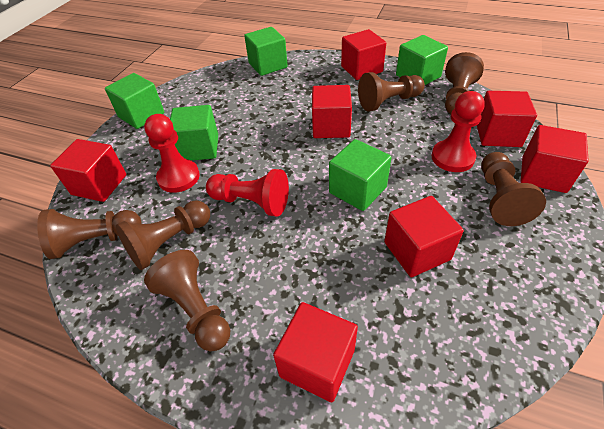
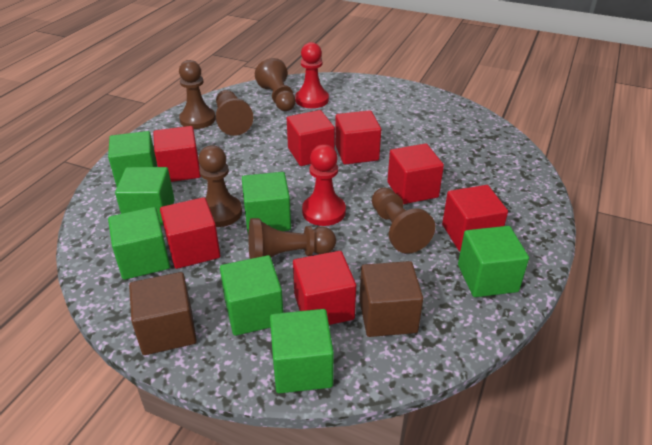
brown cube: 0 -> 2
green cube: 5 -> 7
red pawn: 3 -> 2

